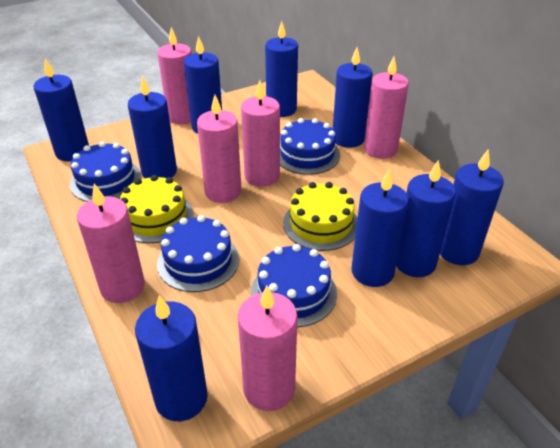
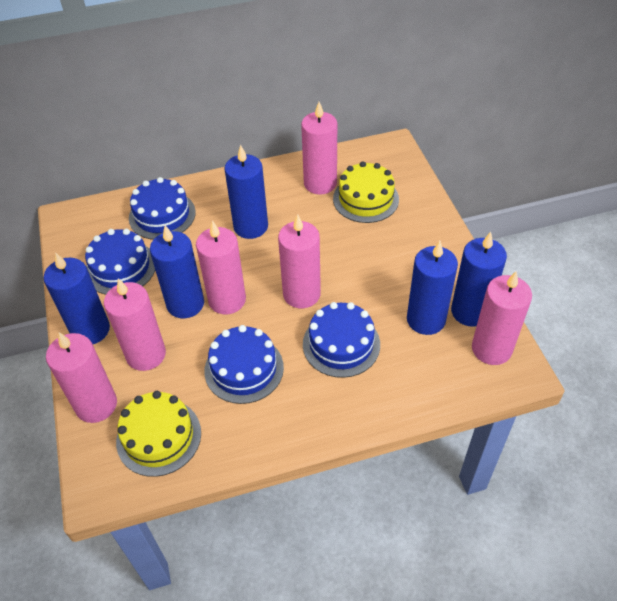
blue candle: 9 -> 5

